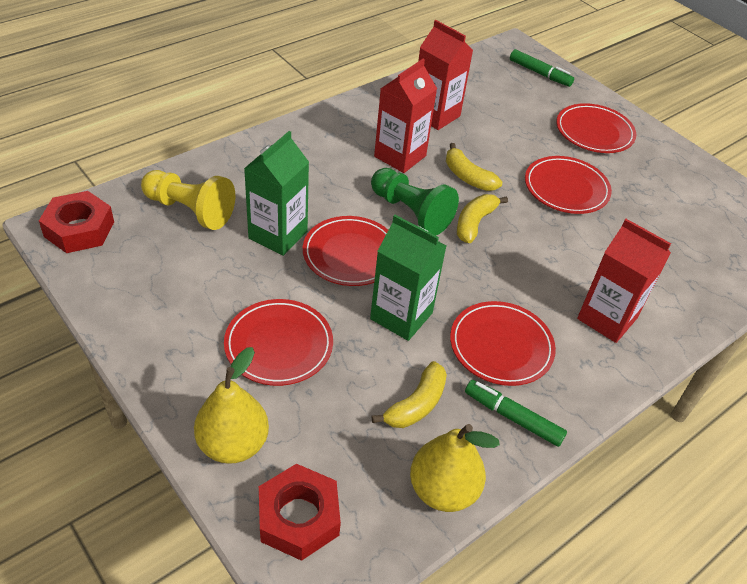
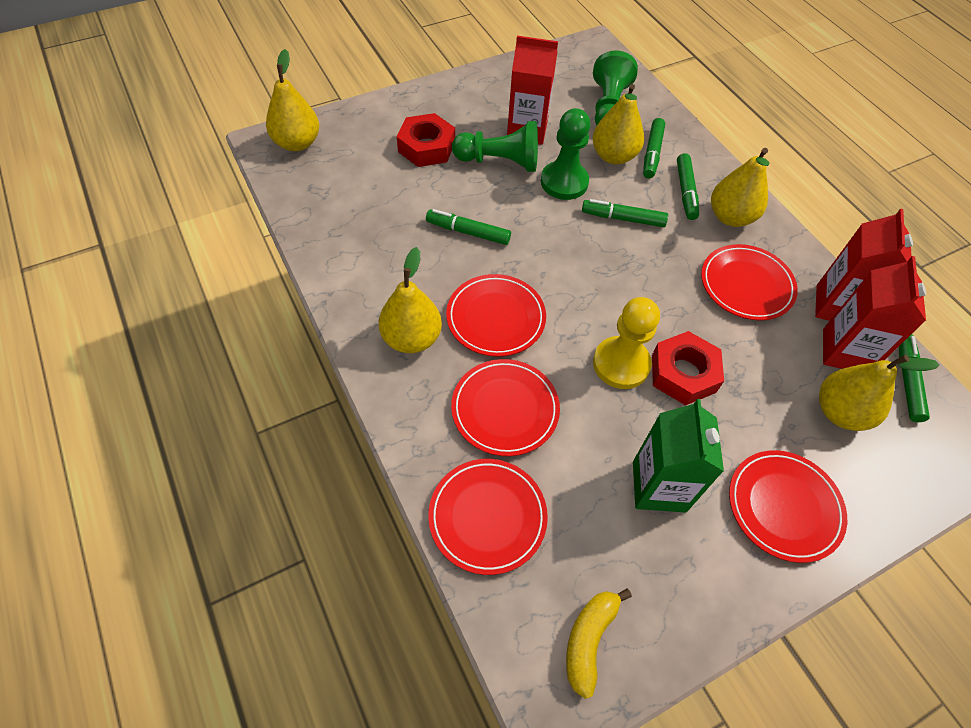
green carton: 2 -> 1
green marker: 2 -> 5
green pawn: 1 -> 3
yellow banana: 3 -> 1
yellow pear: 2 -> 5

